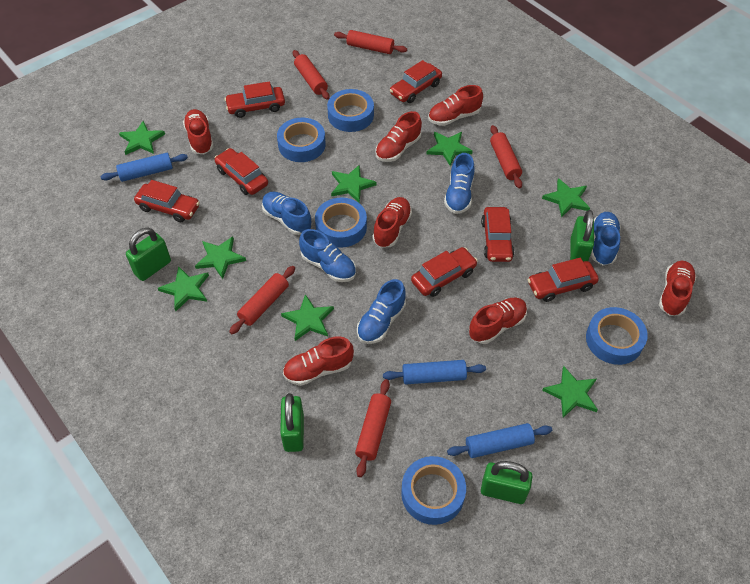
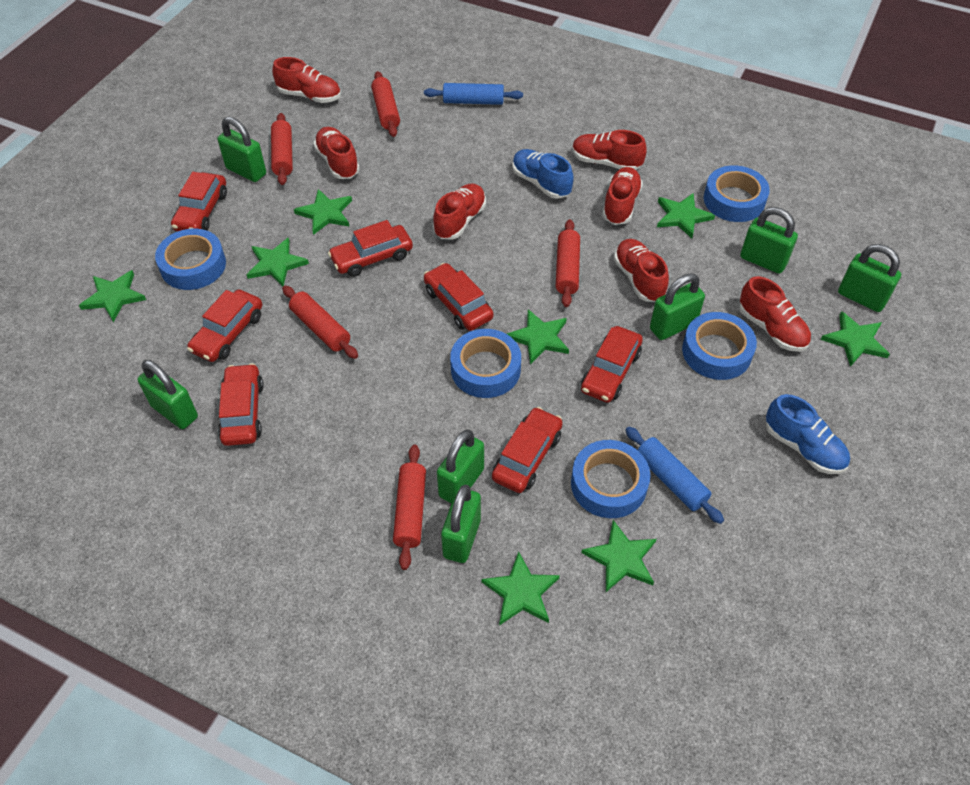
blue rolling pin: 3 -> 2
blue shoe: 5 -> 2
green padlock: 4 -> 7

